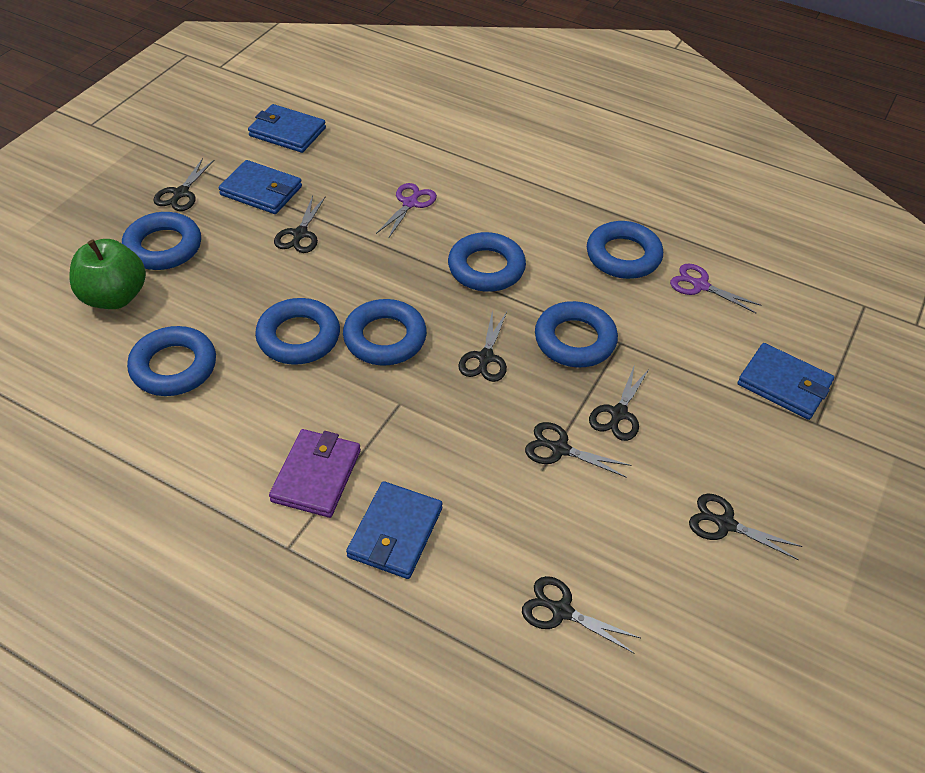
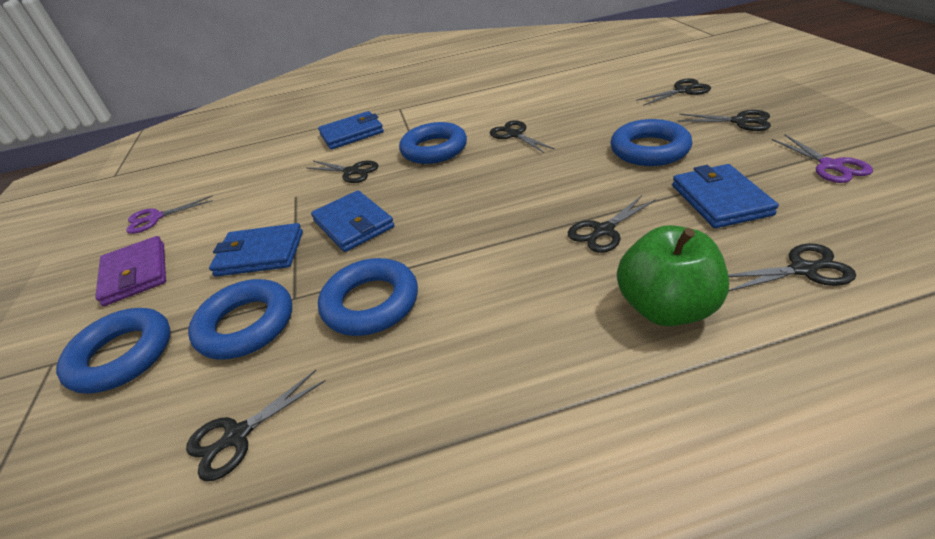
blue ring: 7 -> 5

